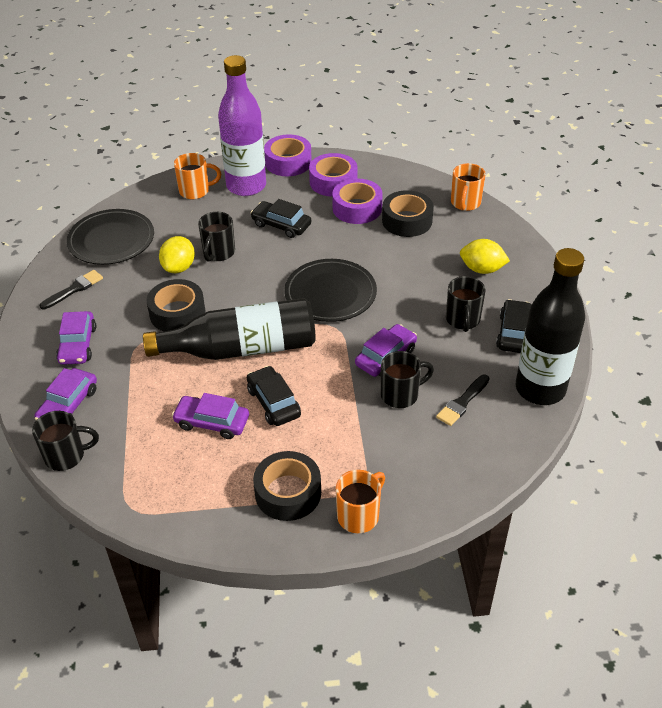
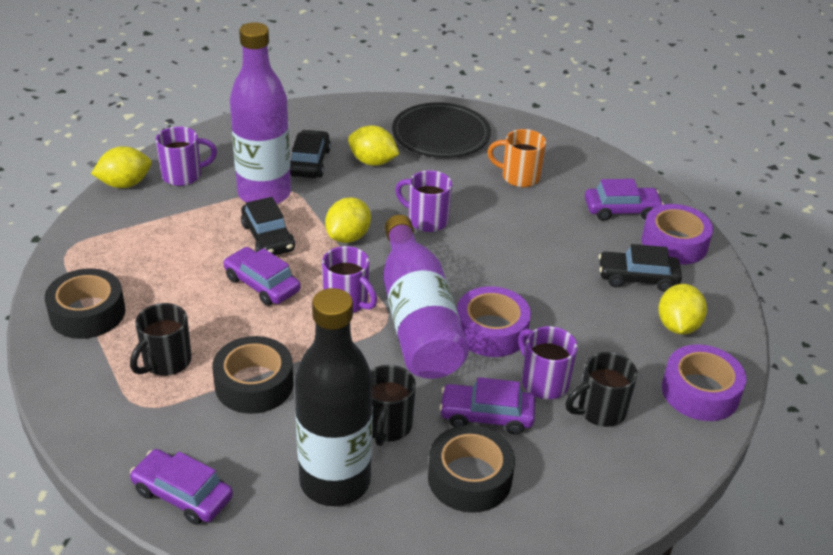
black bottle: 2 -> 1
black brush: 2 -> 0
black mug: 4 -> 3
black plate: 2 -> 1
orange mug: 3 -> 1
purple bottle: 1 -> 2
purple mug: 0 -> 4
yellow lemon: 2 -> 4

